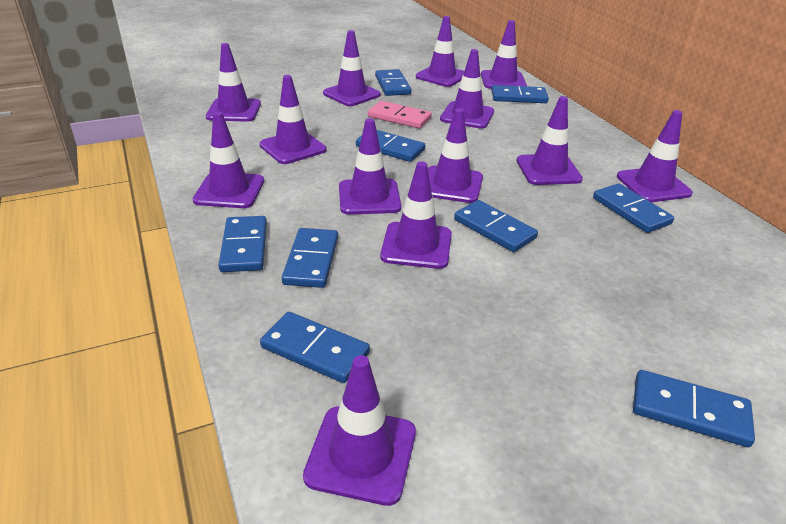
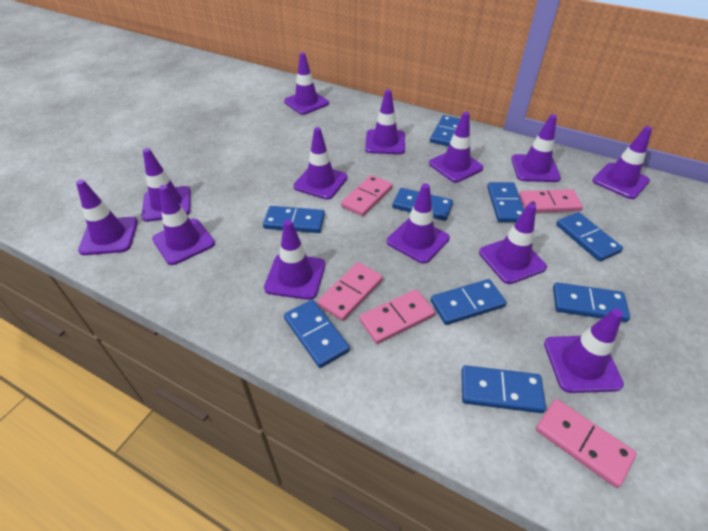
pink domino: 1 -> 5

